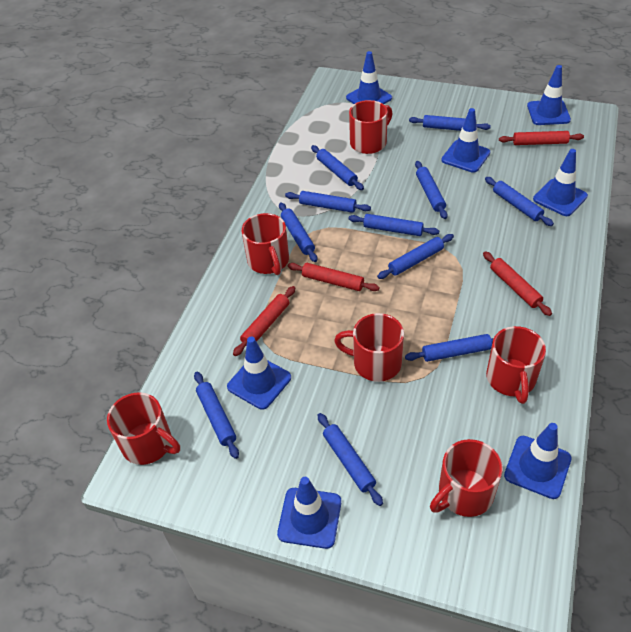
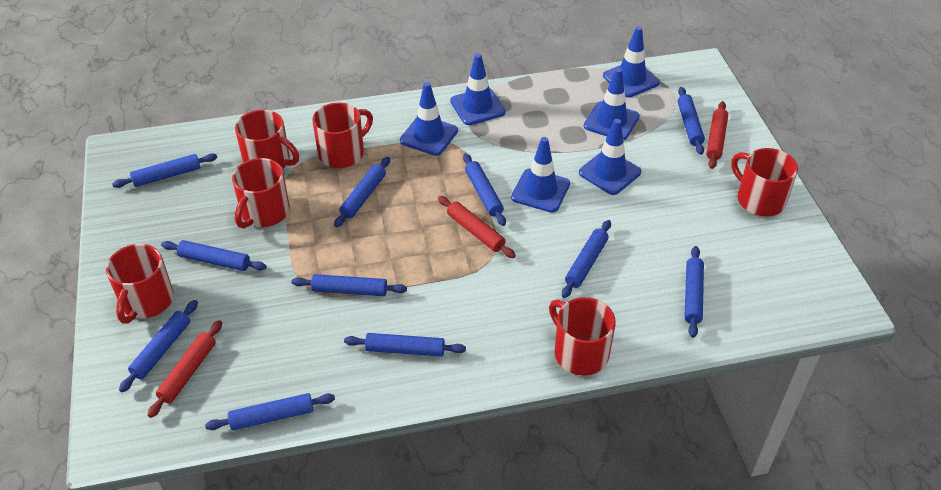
blue traffic cone: 7 -> 6
red rolling pin: 4 -> 3

